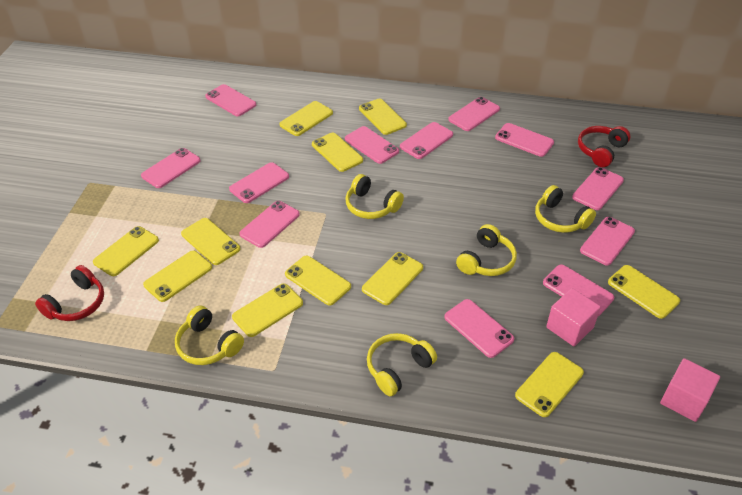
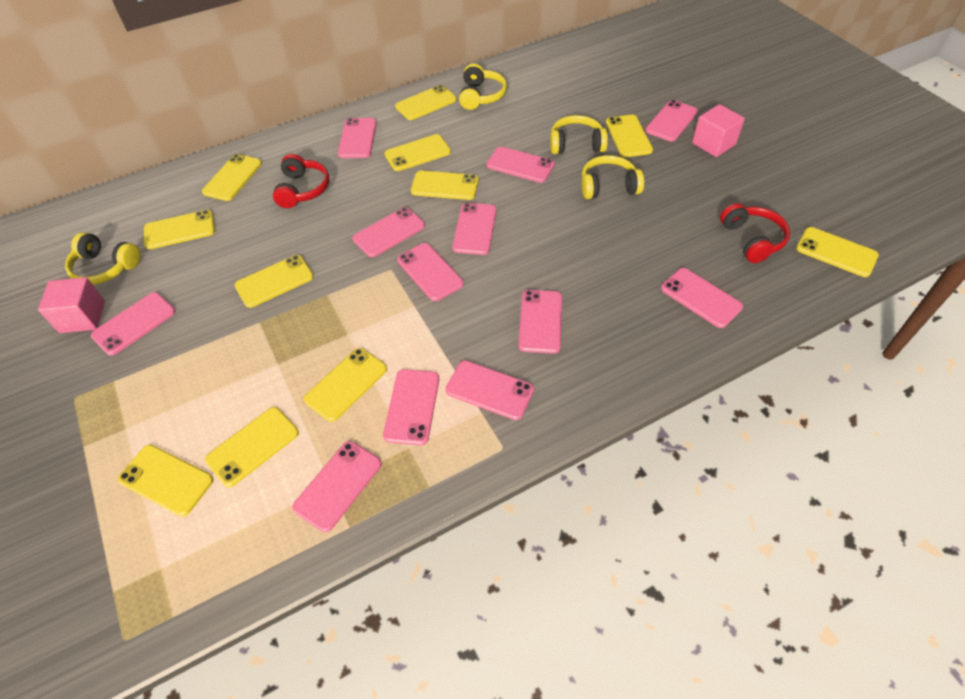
yellow headphones: 5 -> 4

